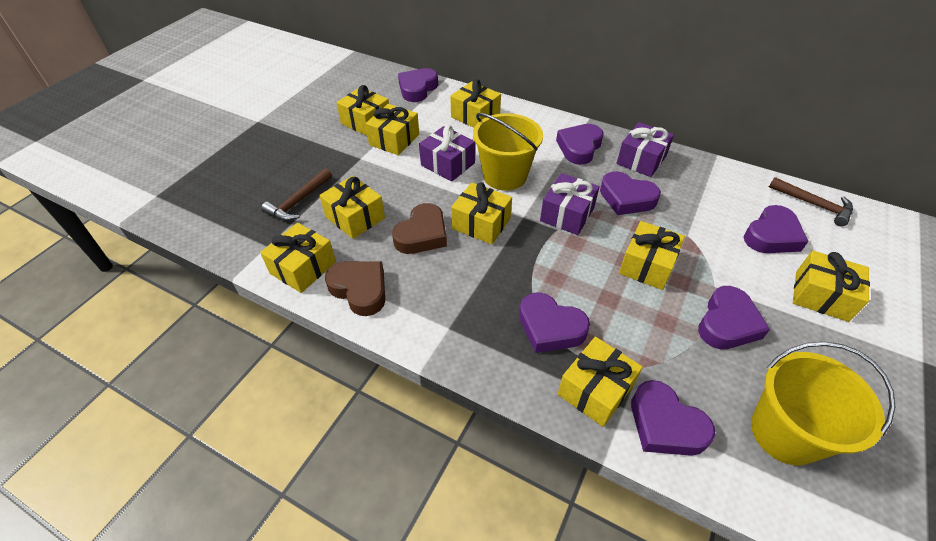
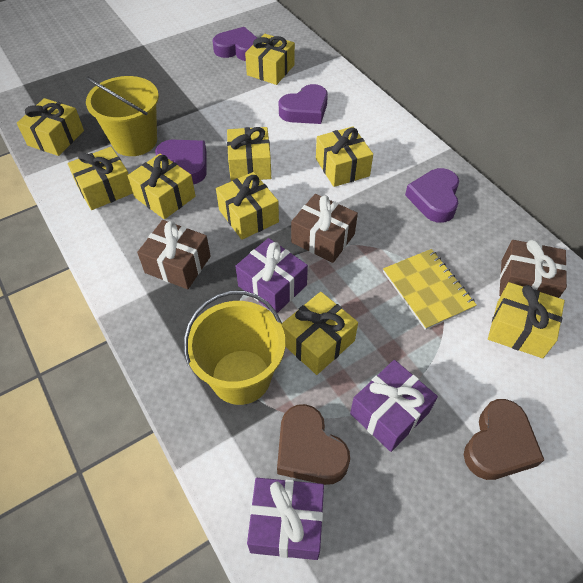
brown gift: 0 -> 3
brown hammer: 2 -> 0
purple heart: 7 -> 4
yellow notebook: 0 -> 1

